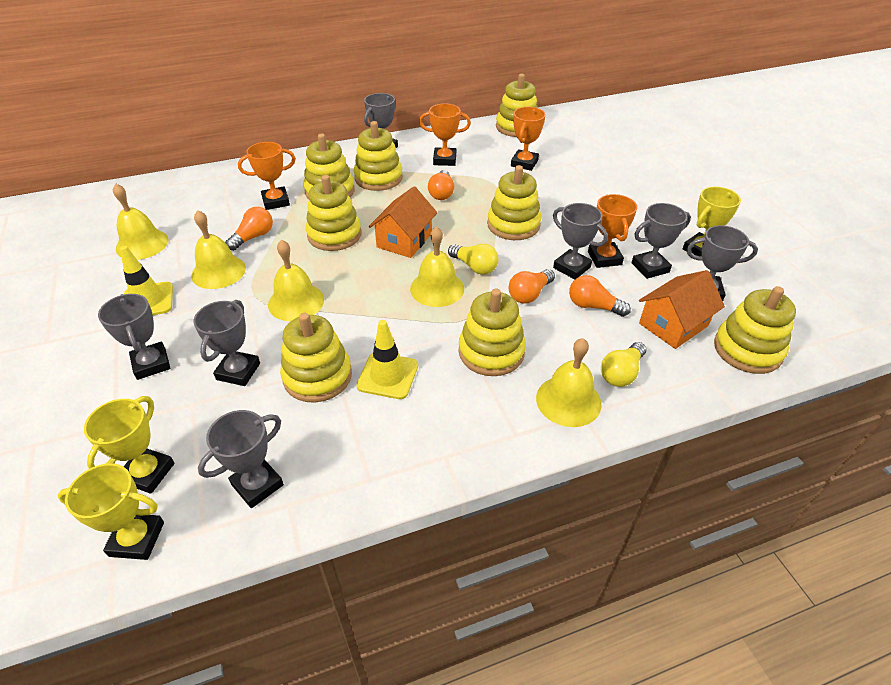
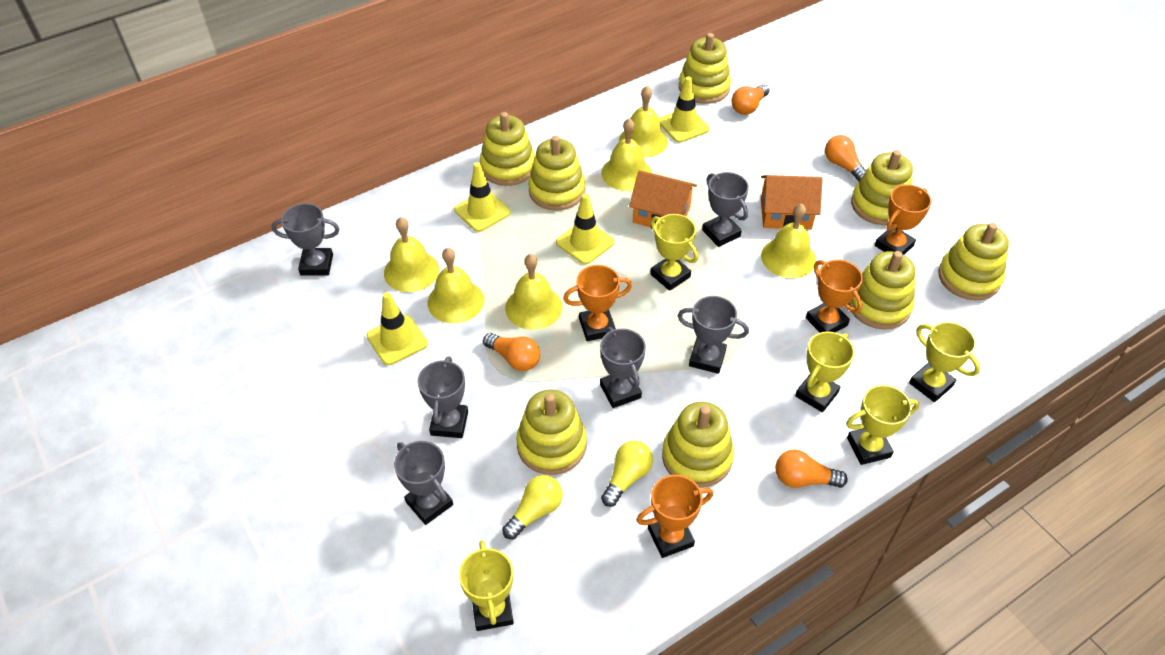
grey trophy: 7 -> 6
yellow bell: 5 -> 6
yellow traffic cone: 2 -> 4
yellow trophy: 3 -> 5

